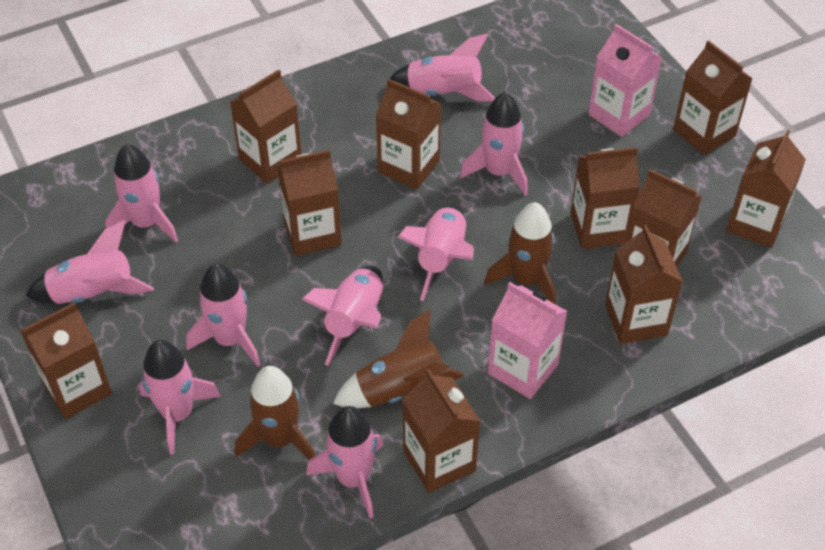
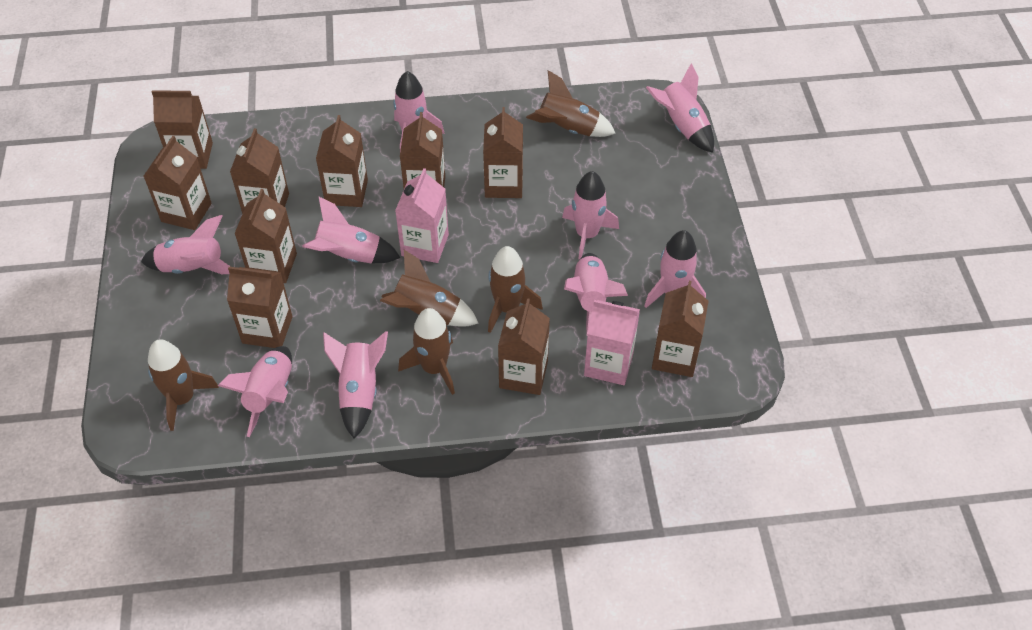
brown rocket: 3 -> 5

